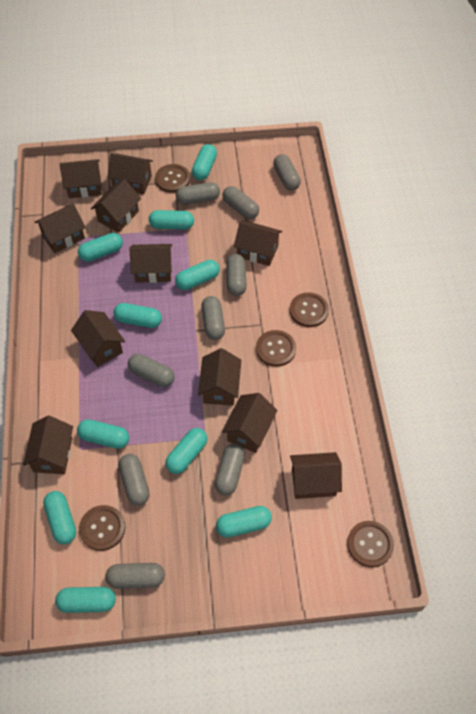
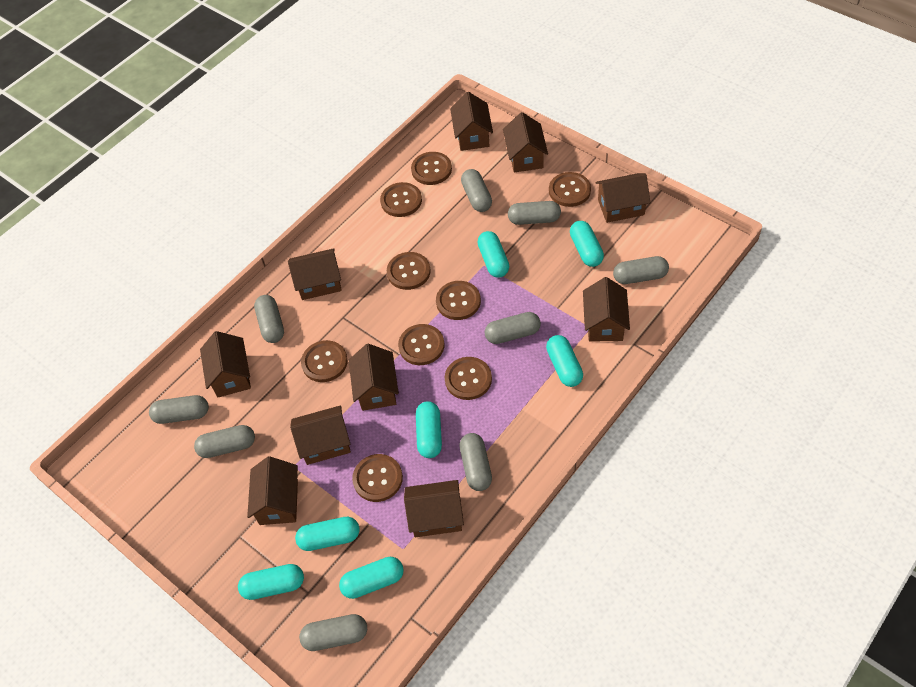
brown button: 5 -> 9
brown house: 11 -> 10
turquoise capsule: 10 -> 7

